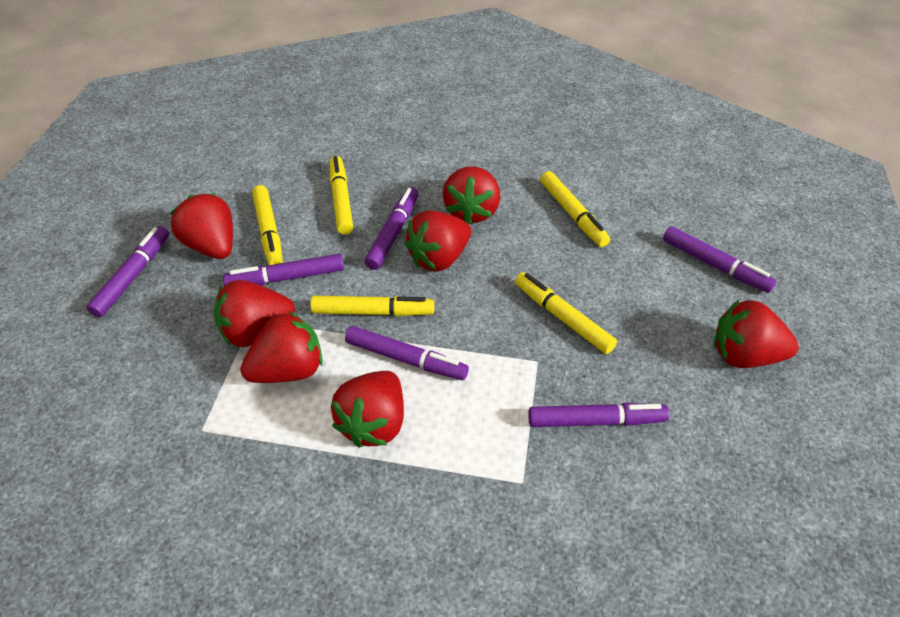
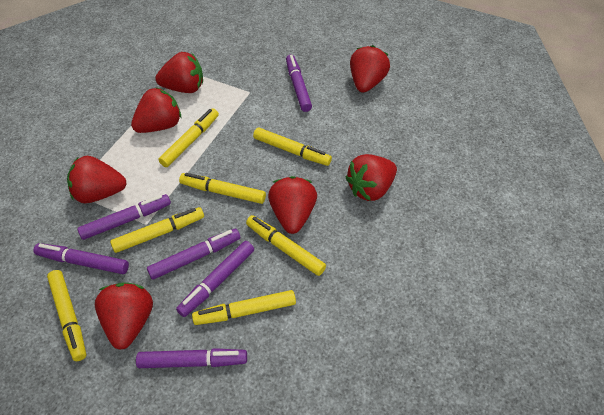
yellow marker: 5 -> 7

